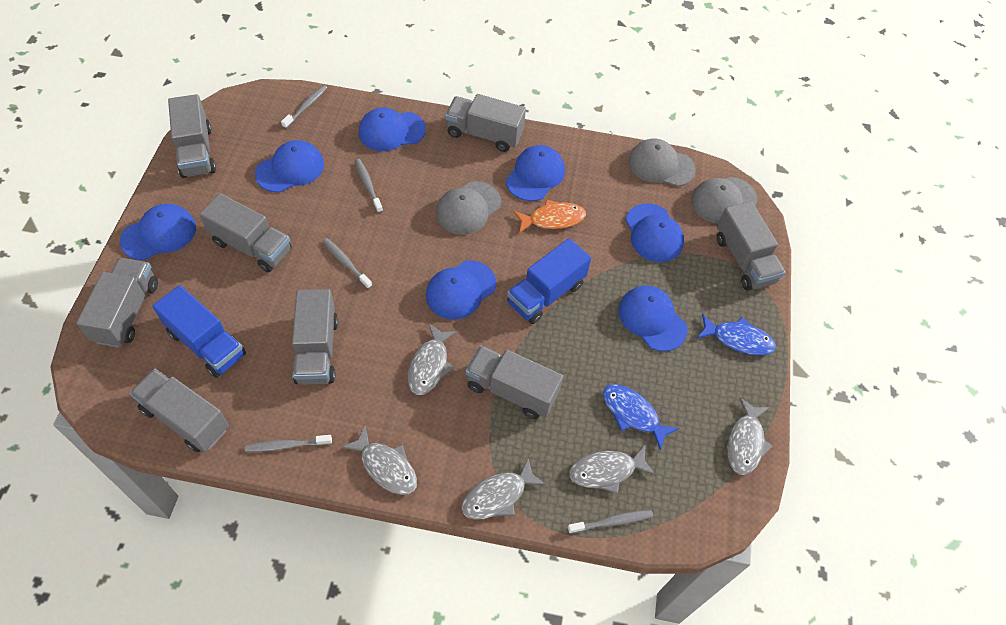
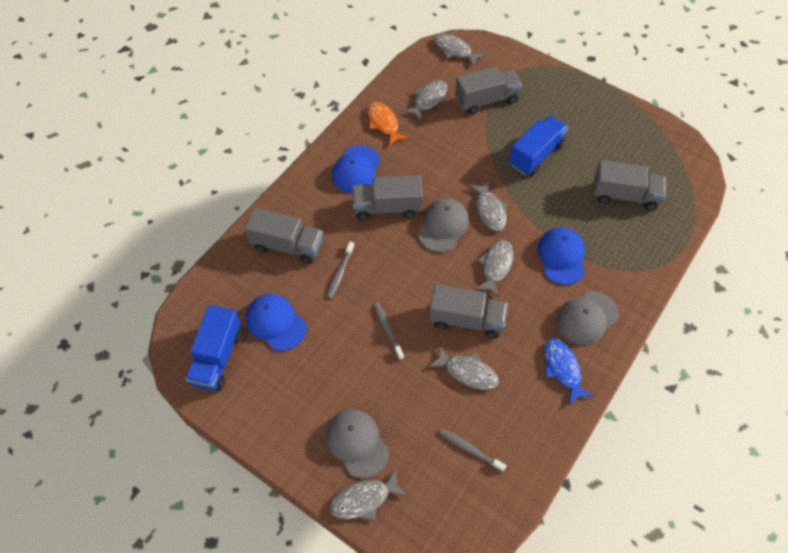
blue cap: 7 -> 3
blue fish: 2 -> 1
grey fish: 5 -> 6
grey toothbrush: 5 -> 3
grey truck: 8 -> 5

